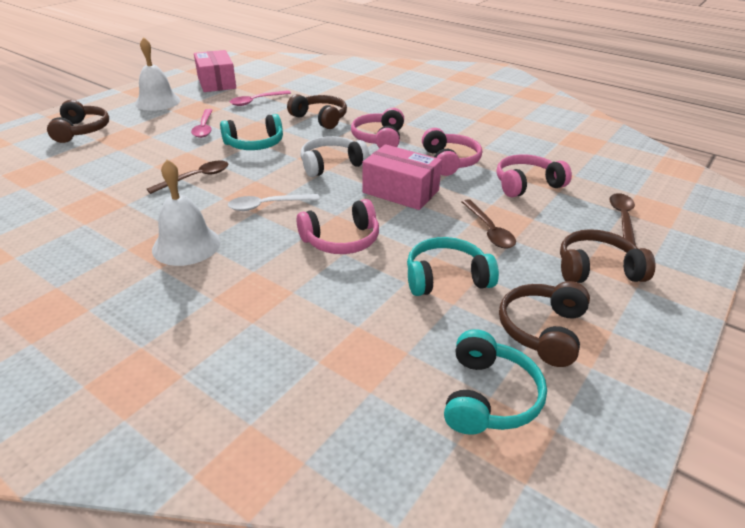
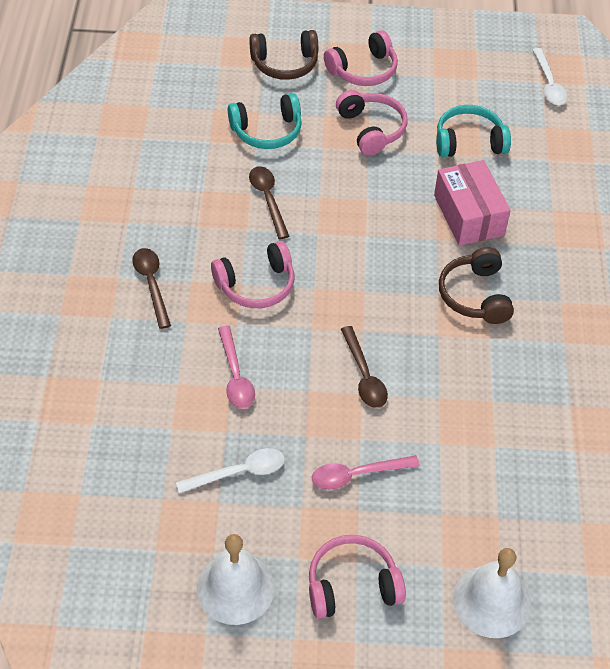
brown headphones: 4 -> 2
pink box: 2 -> 1
turquoise headphones: 3 -> 2
white headphones: 1 -> 0
white spoon: 1 -> 2

